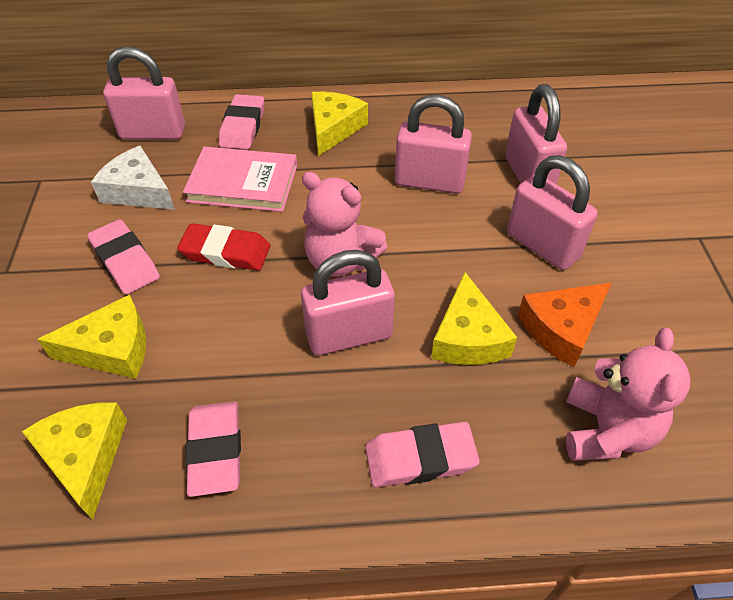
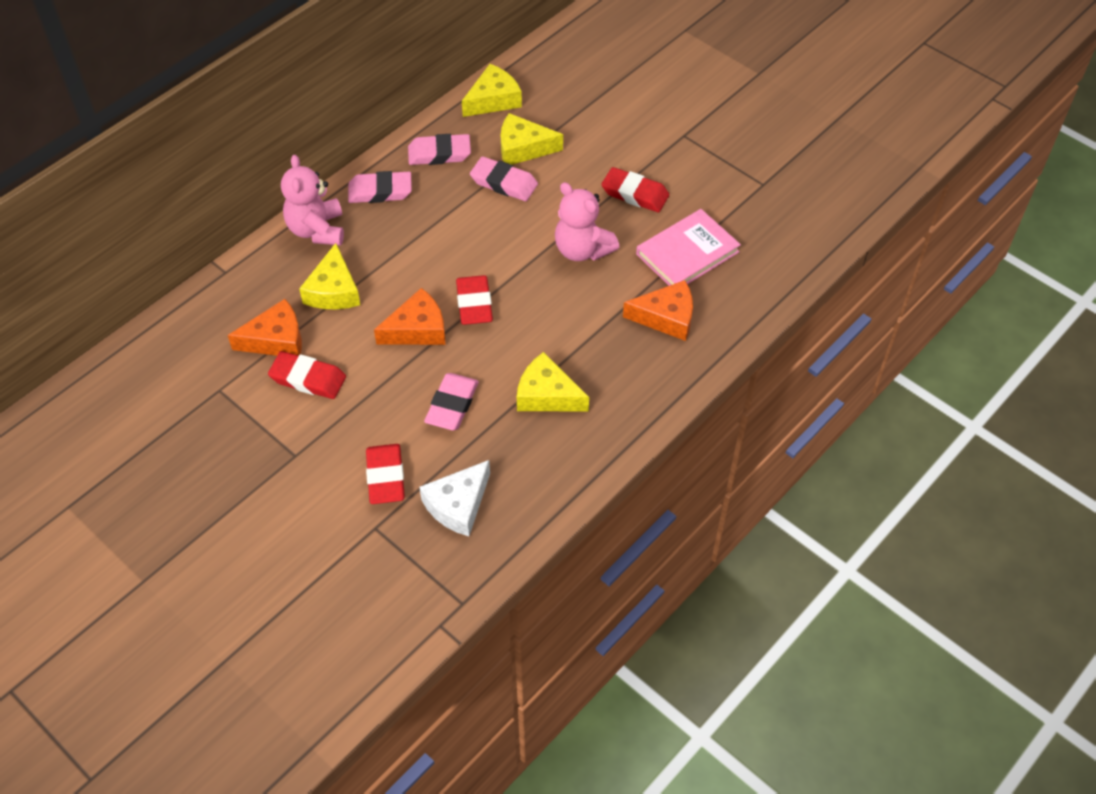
orange cheese: 1 -> 3
pink padlock: 5 -> 0
red eraser: 1 -> 4

